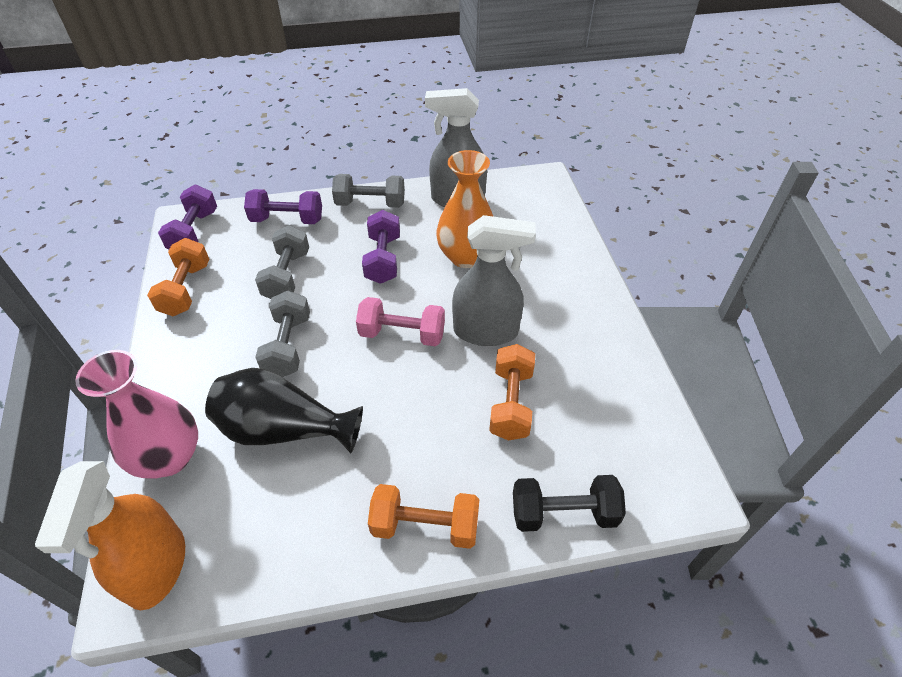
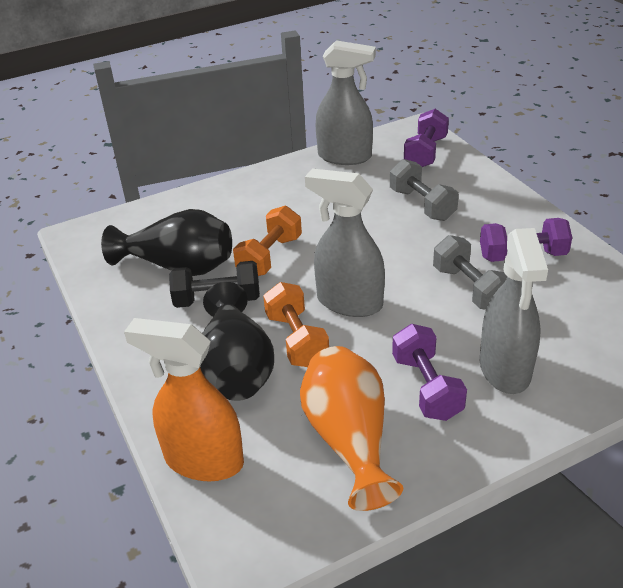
black vase: 1 -> 2
grey dumbbell: 3 -> 2
grey spray bottle: 2 -> 3
orange dumbbell: 3 -> 2
pink dumbbell: 1 -> 0
pink vase: 1 -> 0

